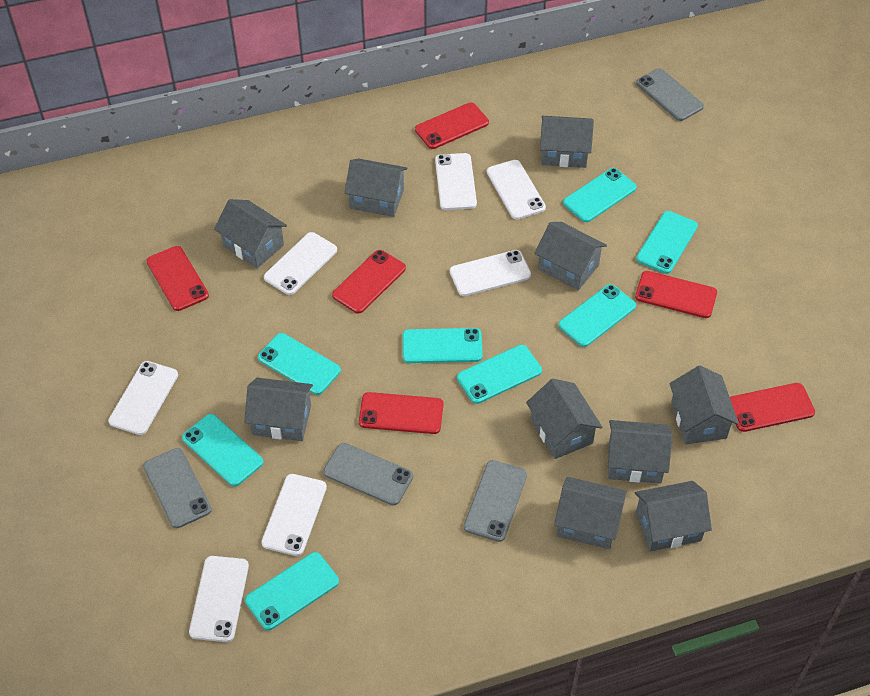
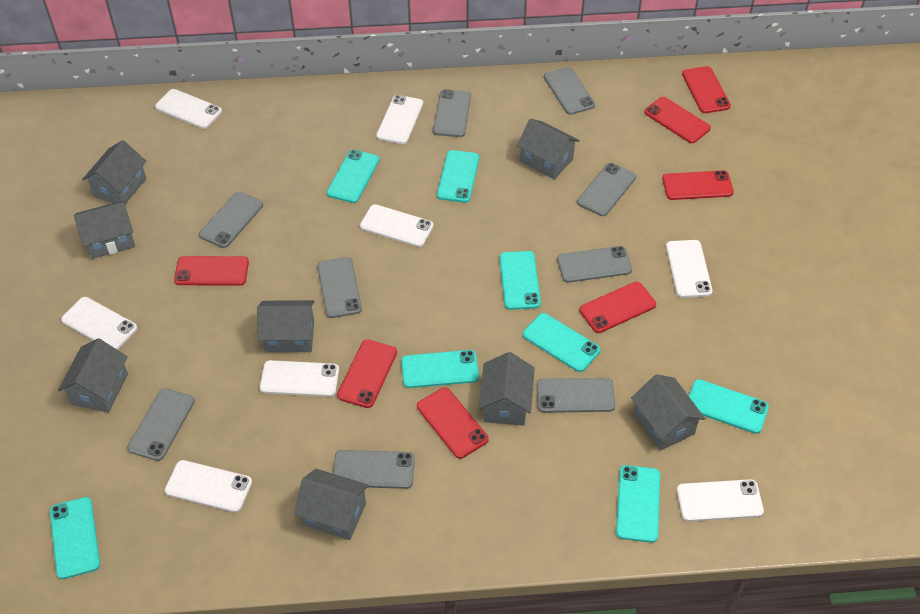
grey house: 10 -> 8
grey phone: 4 -> 9
red phone: 6 -> 7
white phone: 7 -> 8

